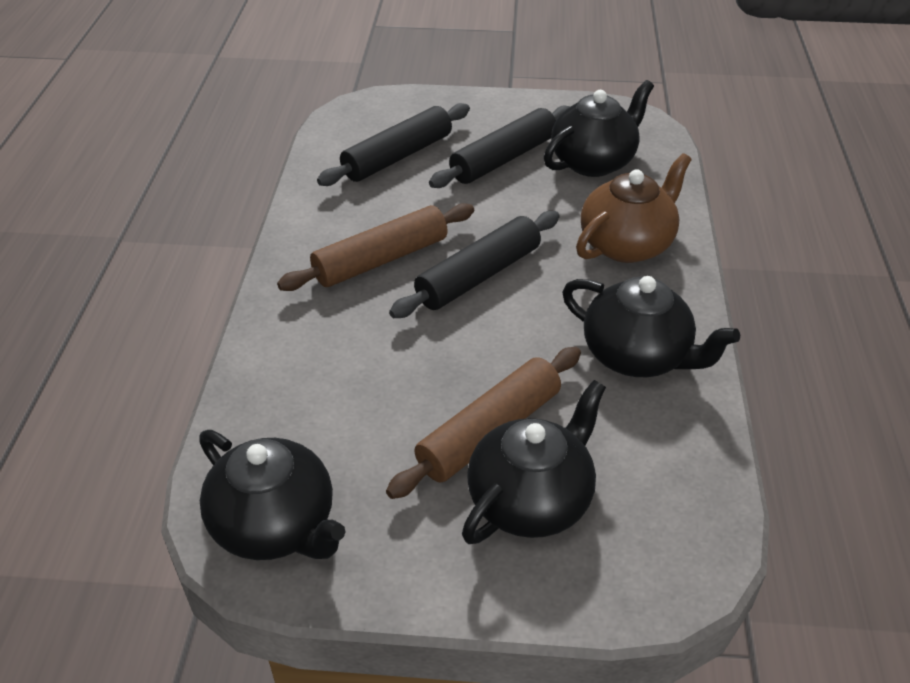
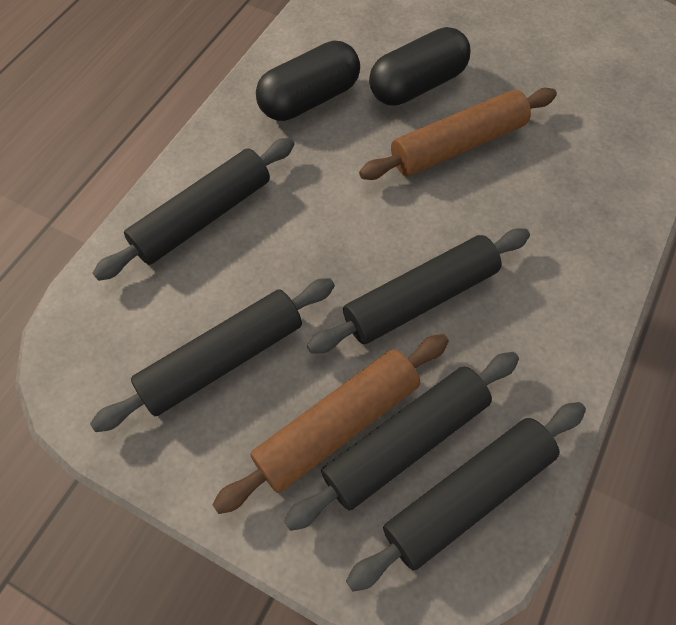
black capsule: 0 -> 2
black rolling pin: 3 -> 5
black teapot: 4 -> 0
brown teapot: 1 -> 0

